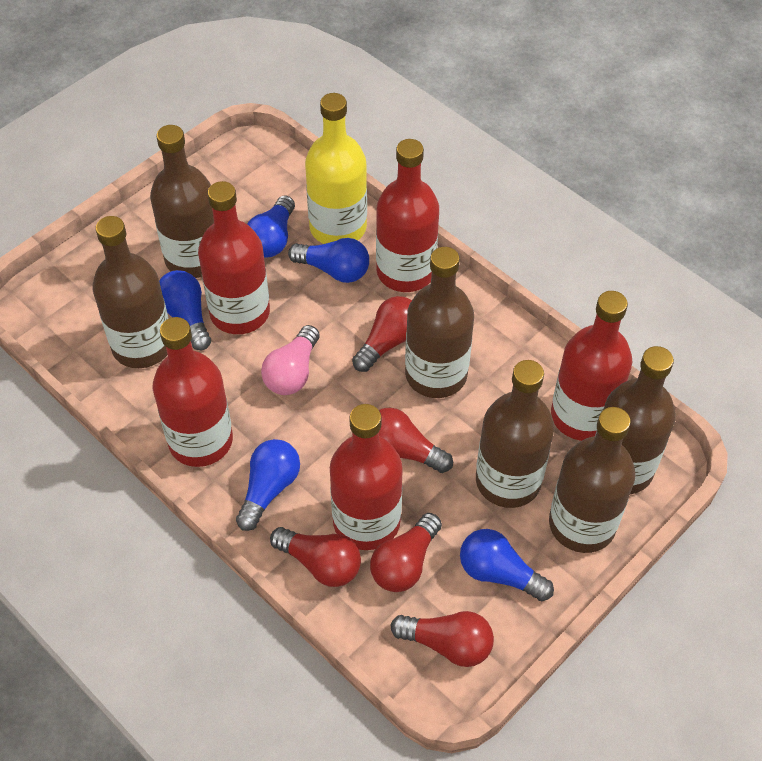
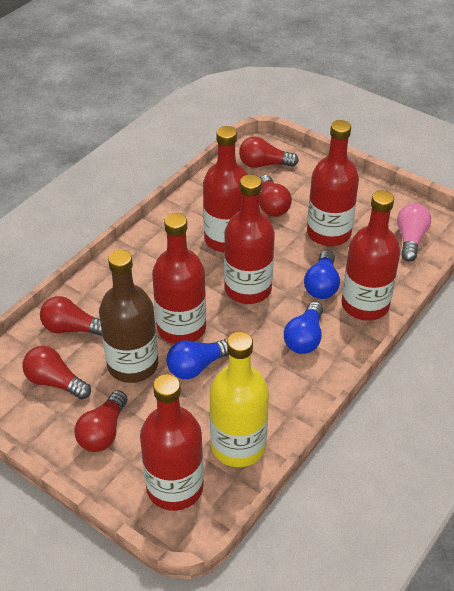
blue light bulb: 5 -> 3
brown bottle: 6 -> 1
red bottle: 5 -> 6

